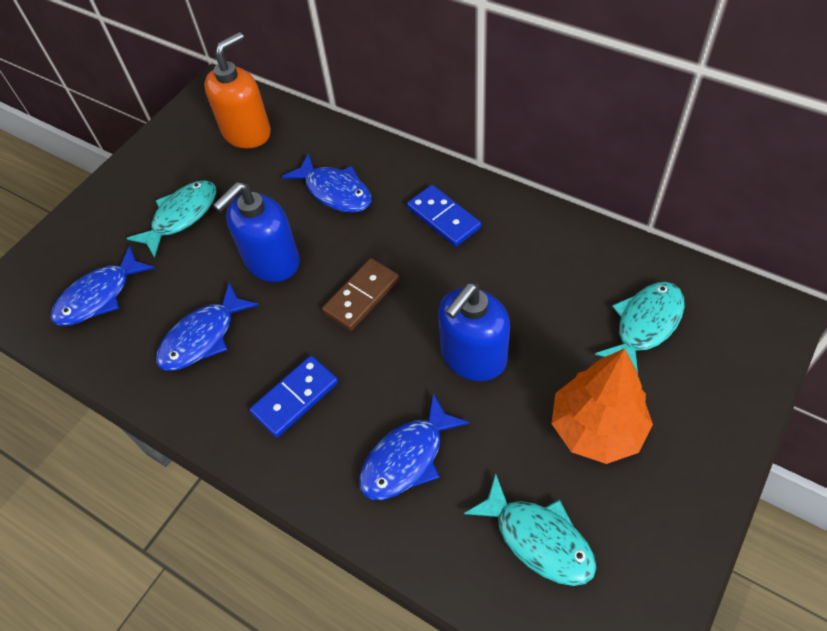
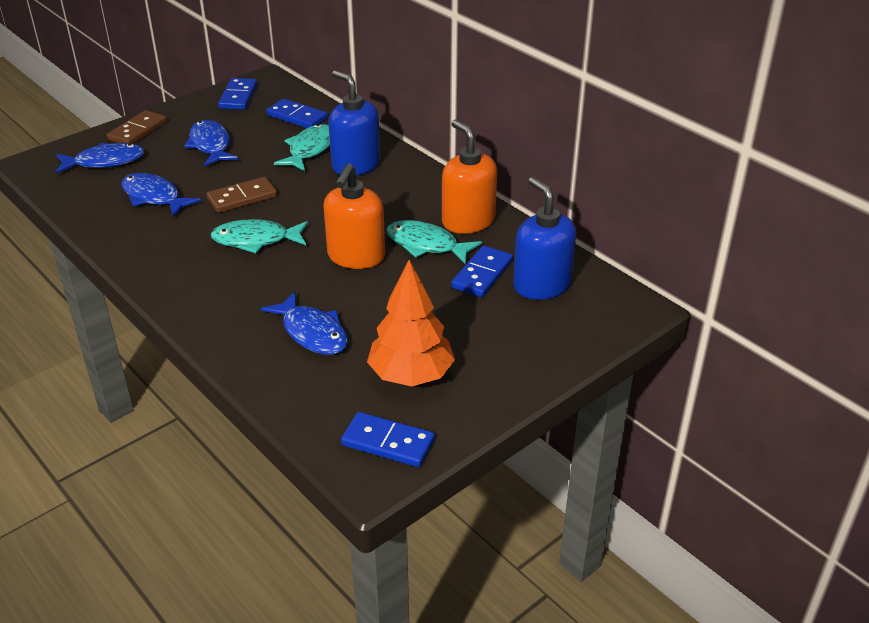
blue domino: 2 -> 4
brown domino: 1 -> 2
orange soap dispenser: 1 -> 2

